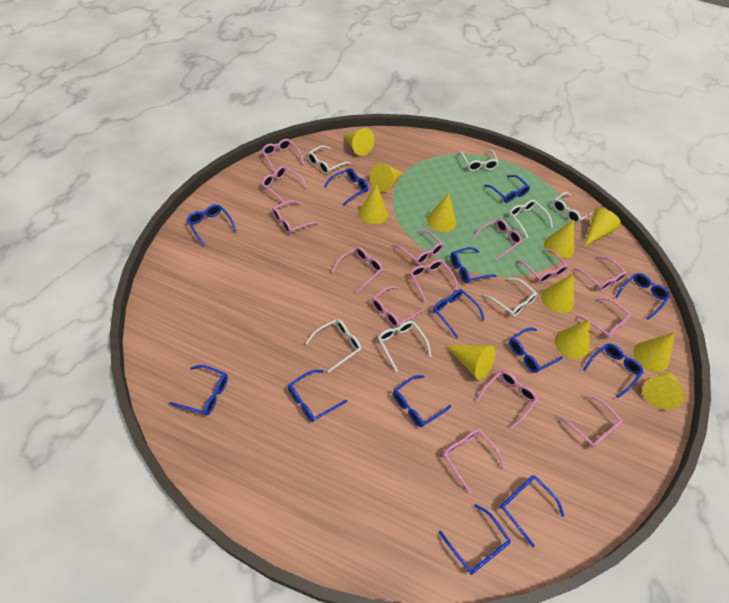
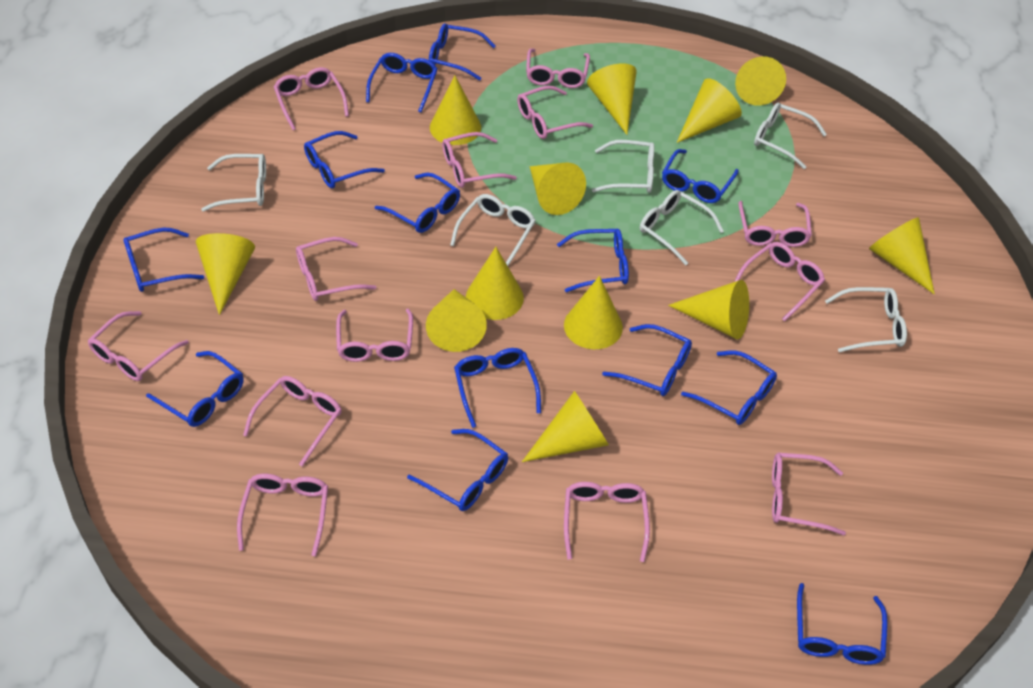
pink glasses: 14 -> 13
white glasses: 7 -> 6
yellow cone: 11 -> 12

